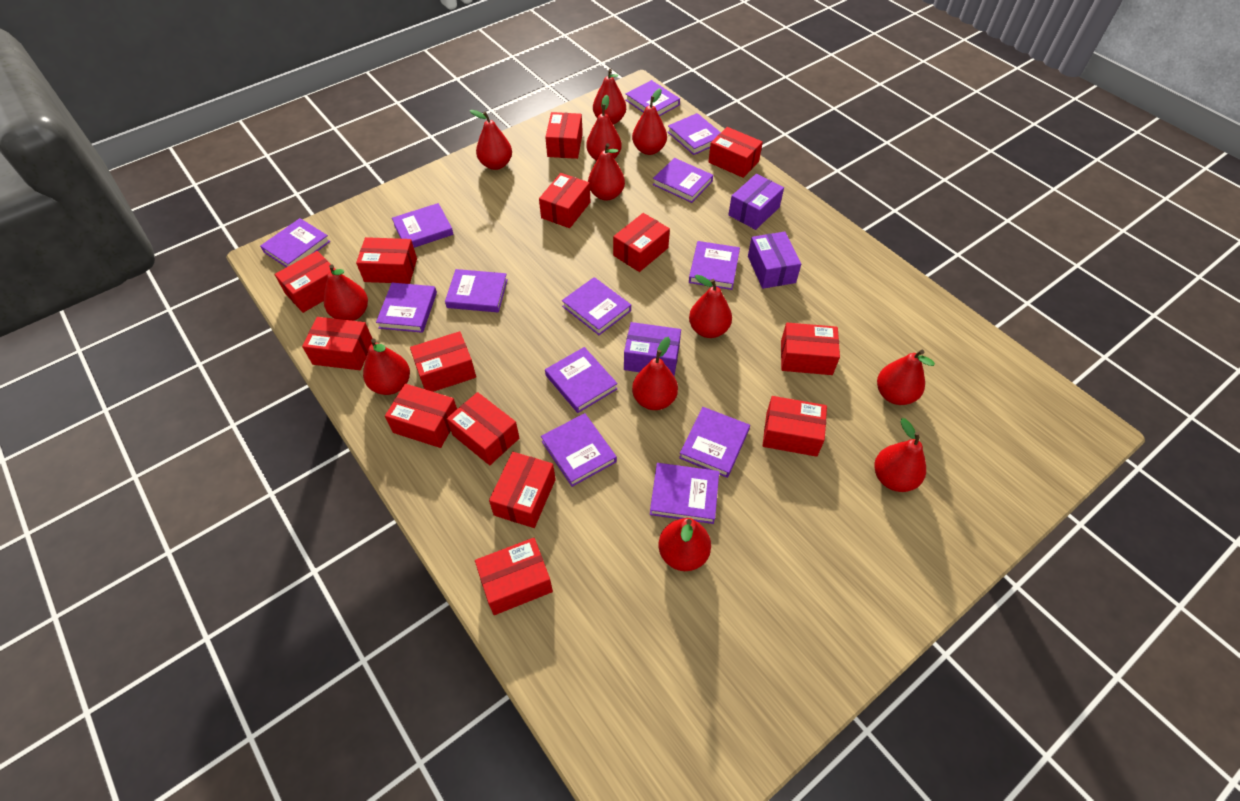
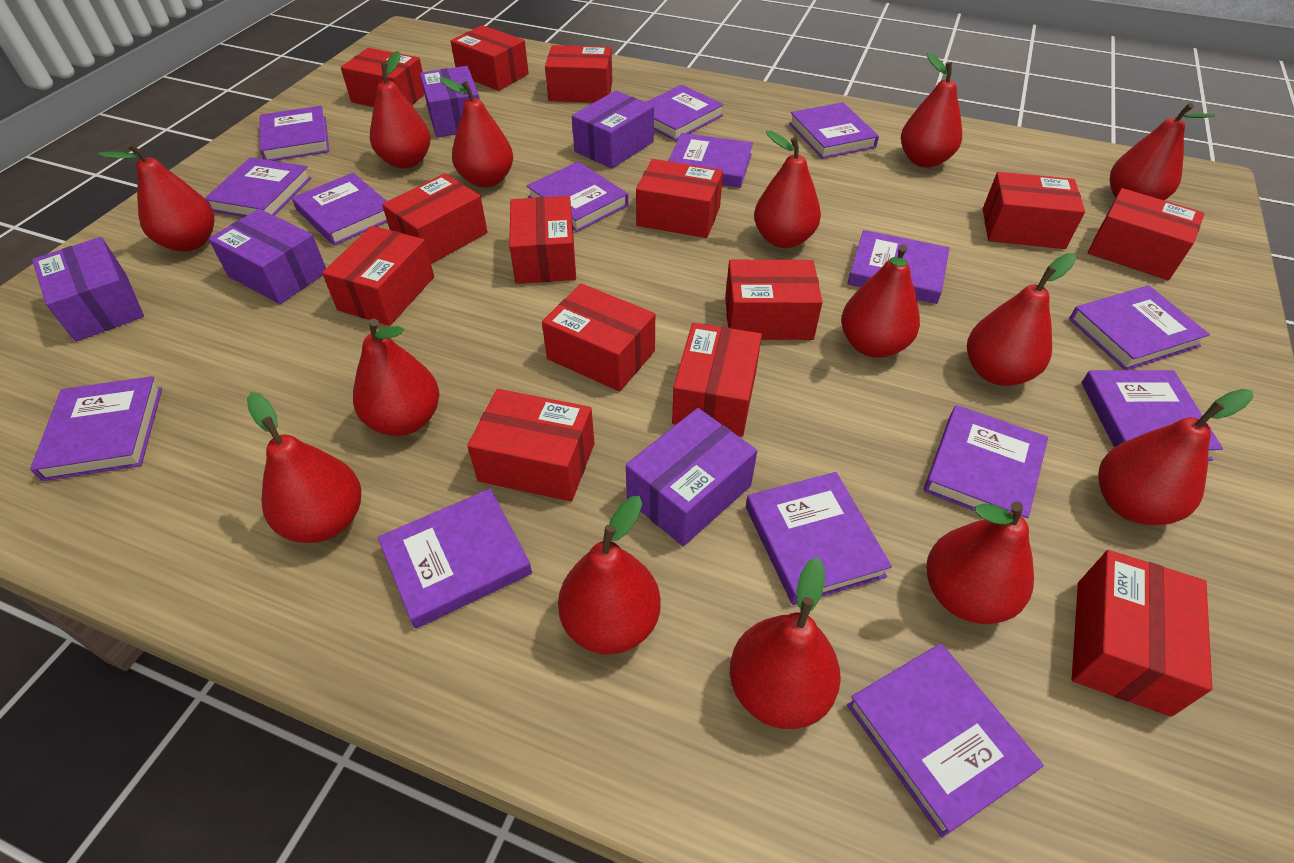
purple book: 13 -> 15
purple box: 3 -> 5
red pear: 12 -> 14

